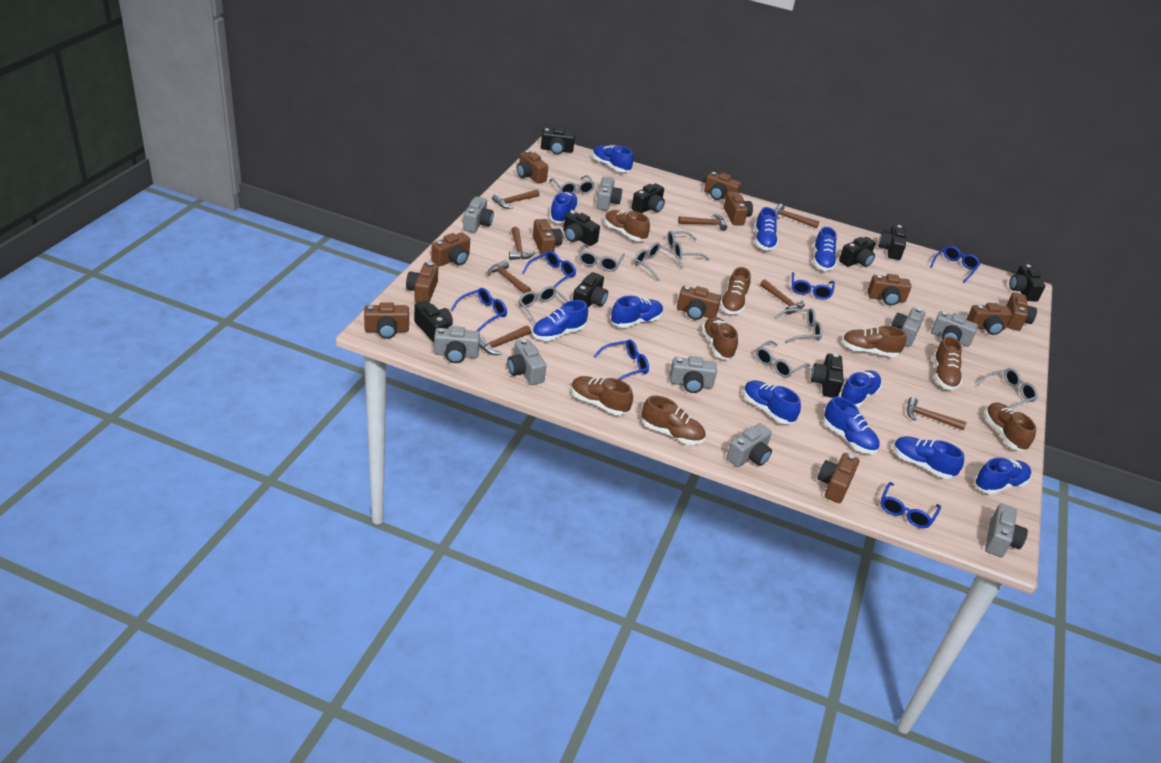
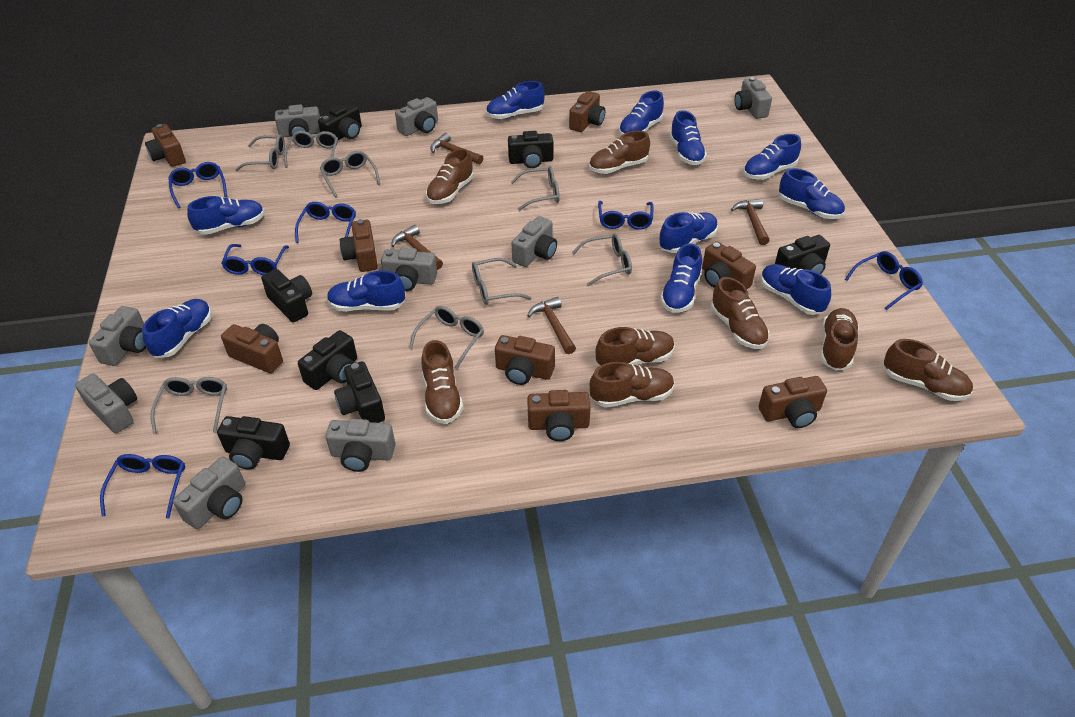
black camera: 9 -> 7
brown camera: 12 -> 8
brown hammer: 8 -> 4

